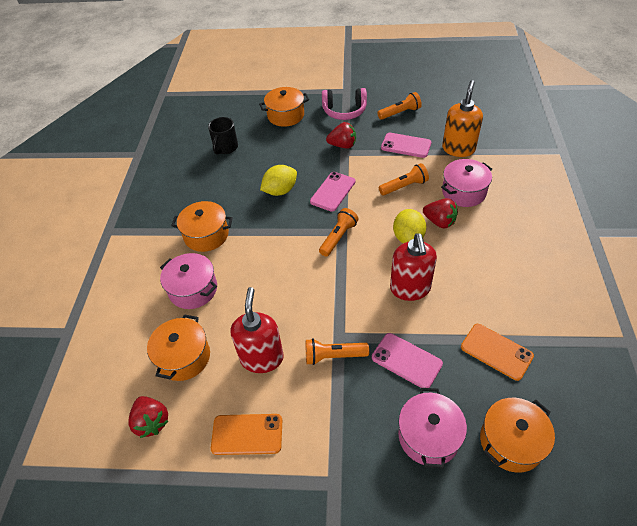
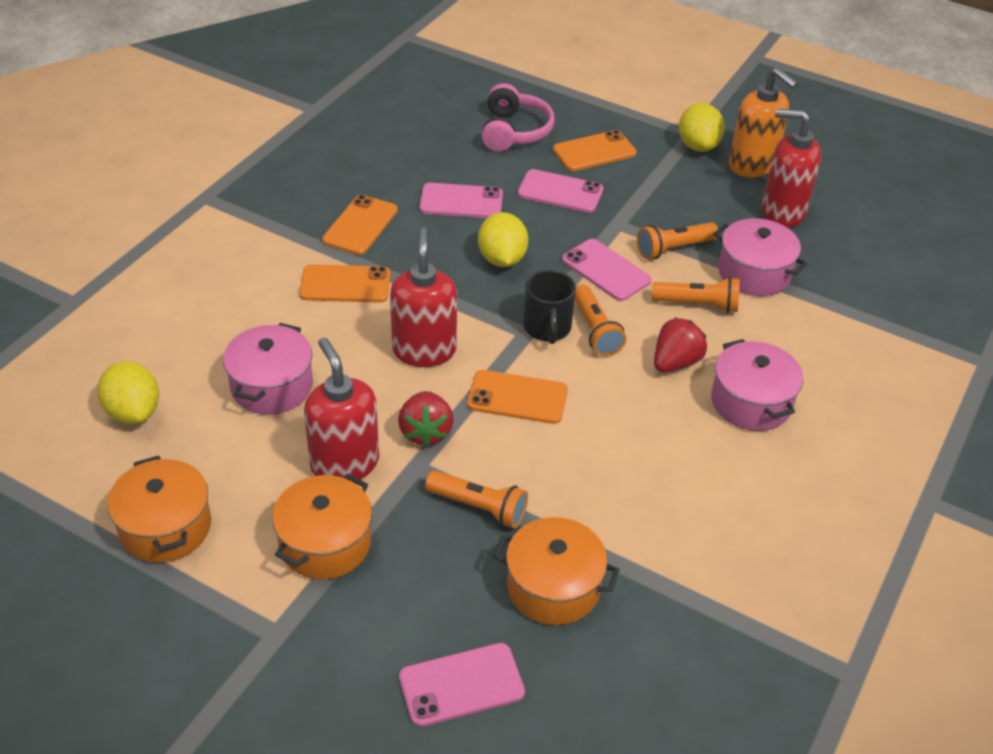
orange phone: 2 -> 4
orange pot: 4 -> 3
pink phone: 3 -> 4
red soap dispenser: 2 -> 3
red strawberry: 3 -> 2
yellow lemon: 2 -> 3

